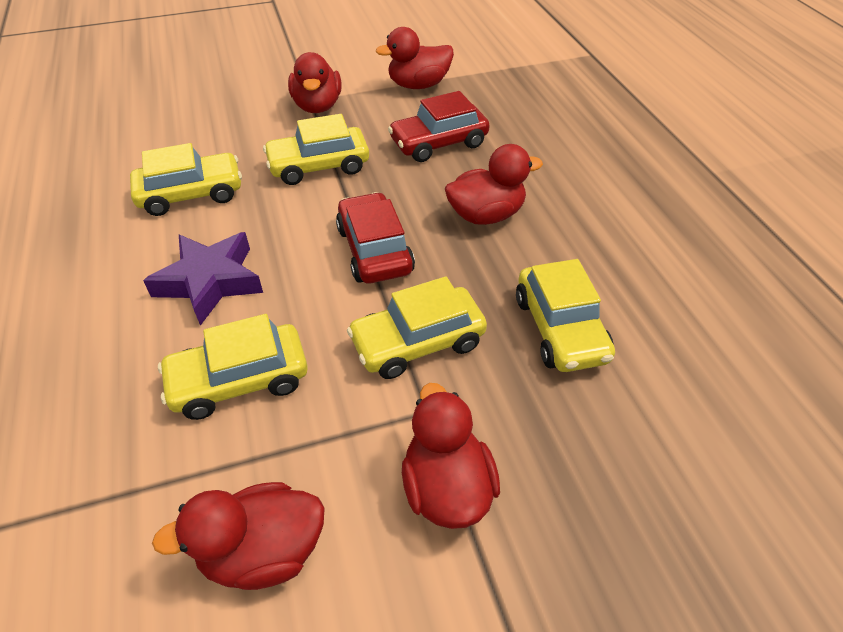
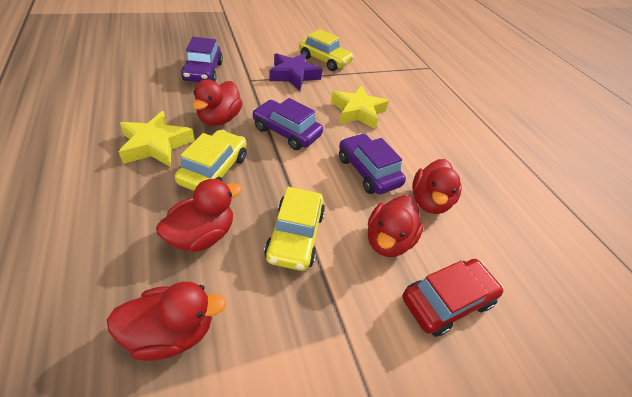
purple car: 0 -> 3
red car: 2 -> 1
yellow car: 5 -> 3
yellow star: 0 -> 2

